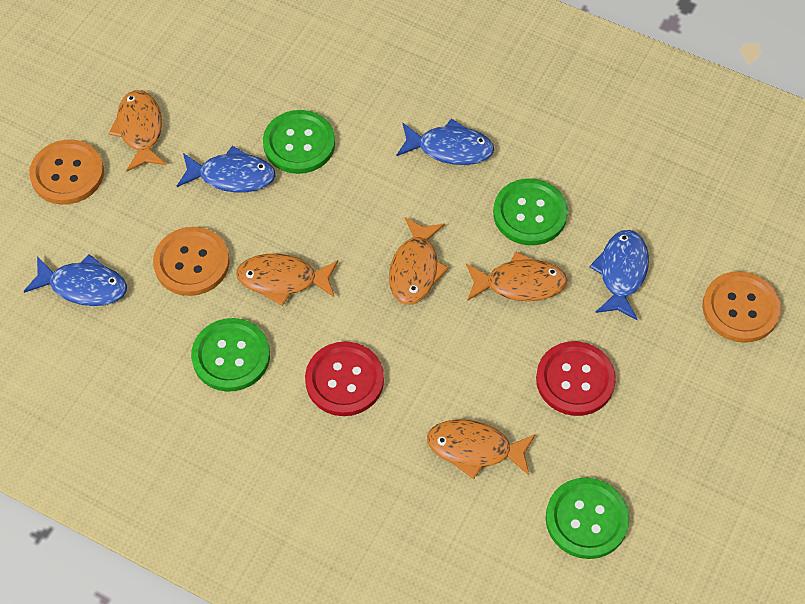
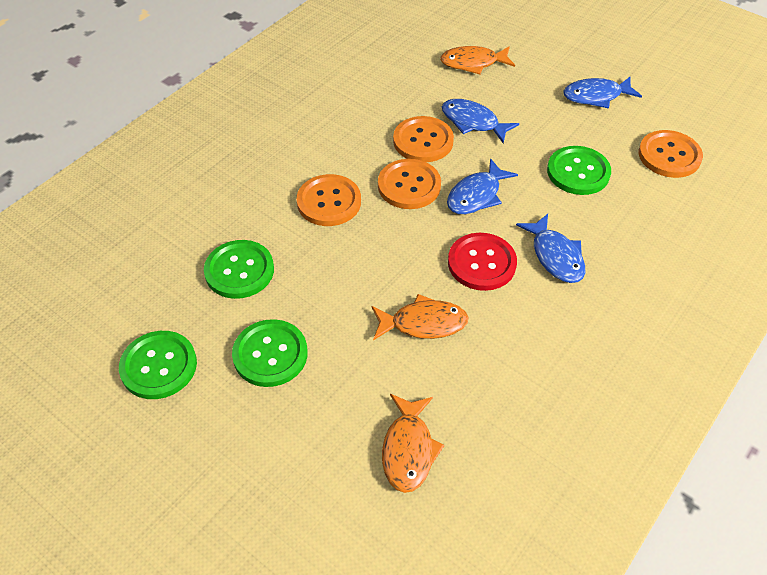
orange button: 3 -> 4
orange fish: 5 -> 3
red button: 2 -> 1

